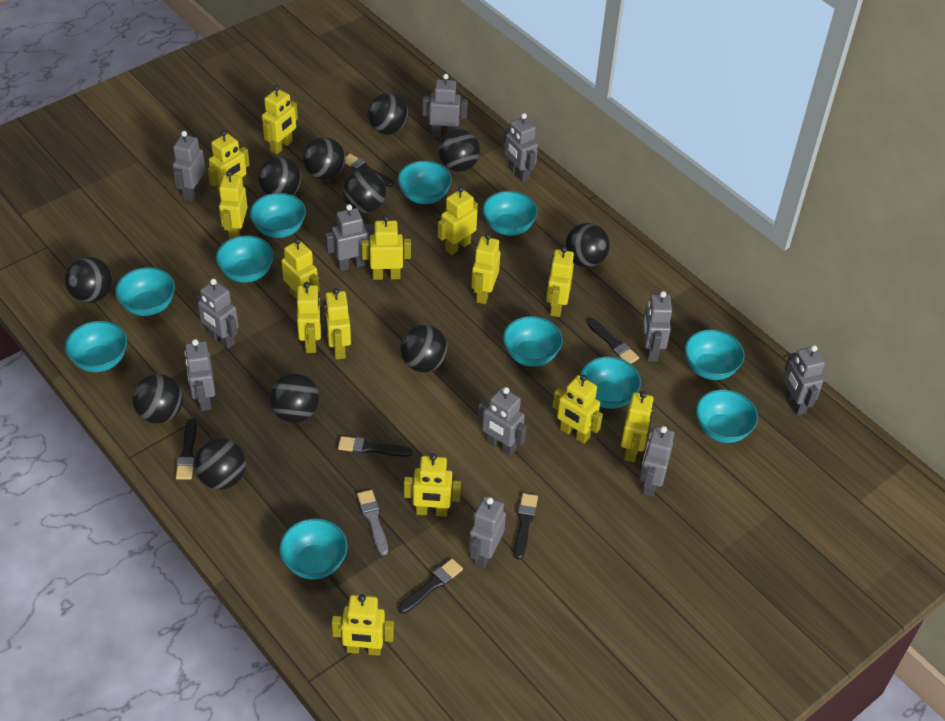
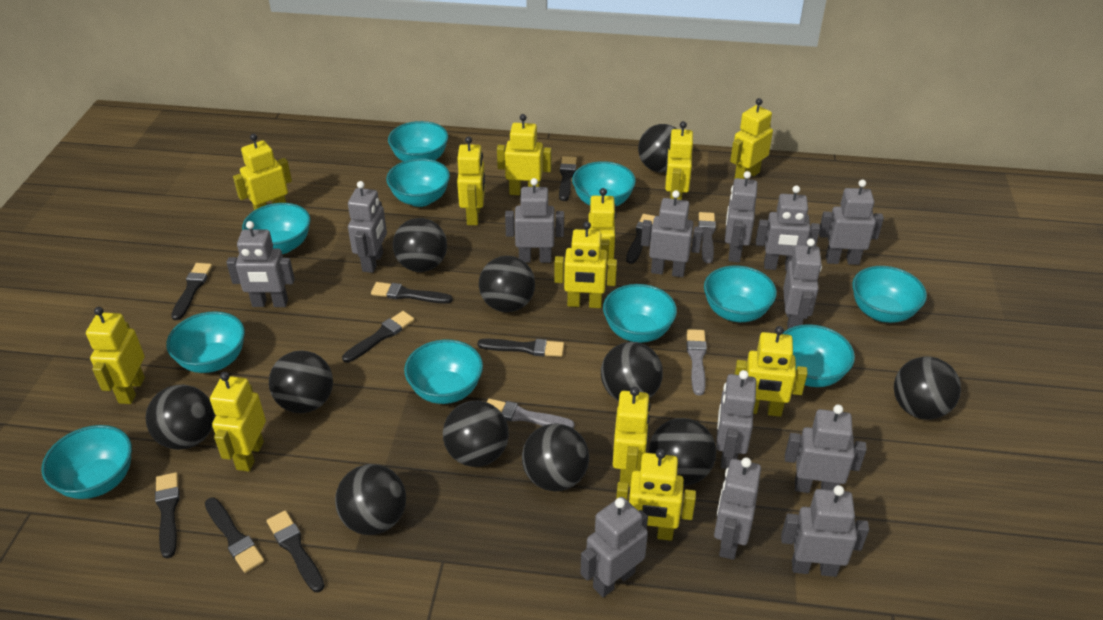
black brush: 6 -> 9
grey brush: 1 -> 3
grey robot: 11 -> 13
yellow robot: 14 -> 12

